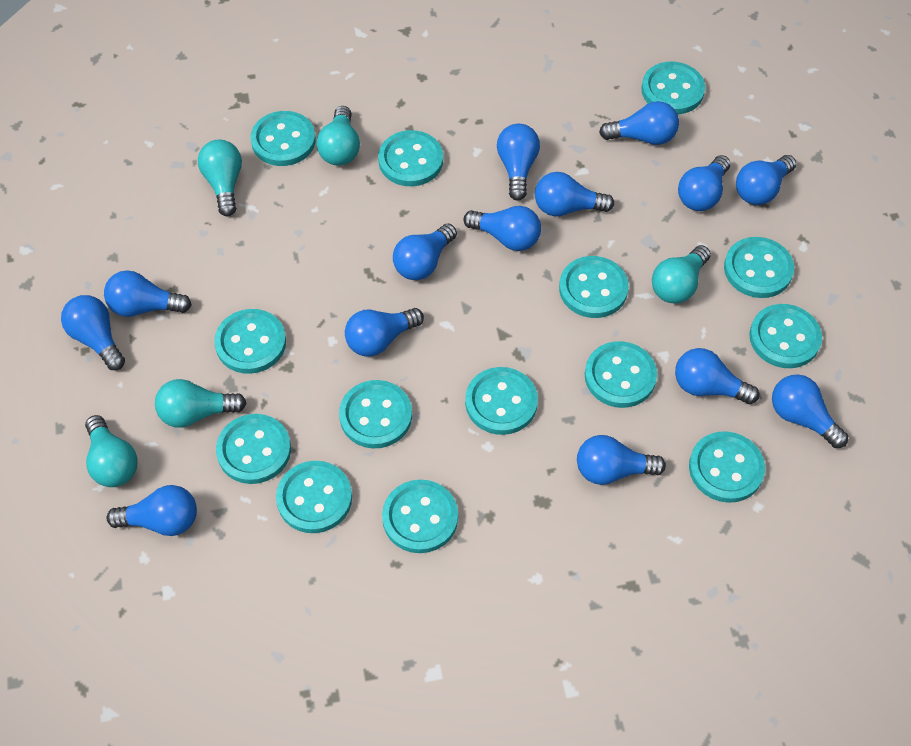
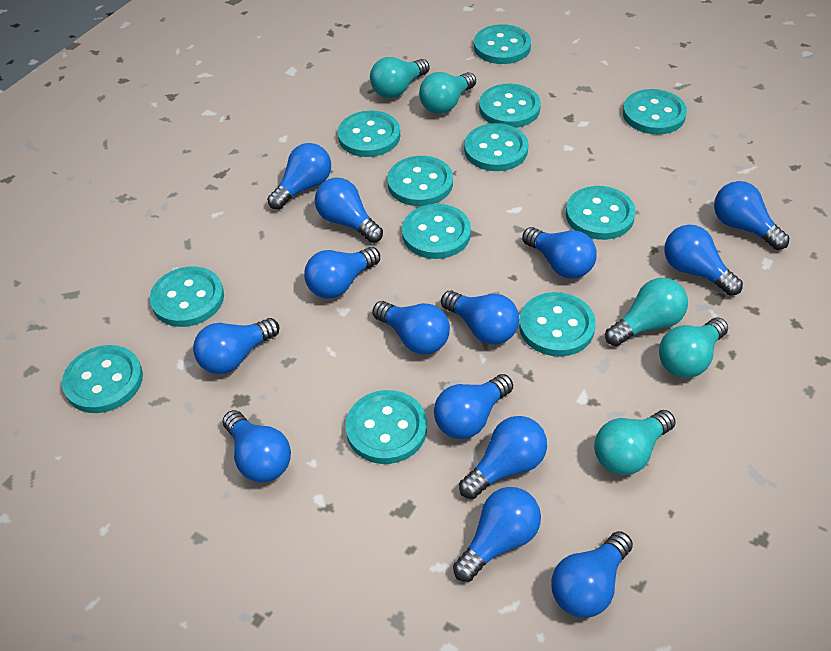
turquoise button: 14 -> 12

